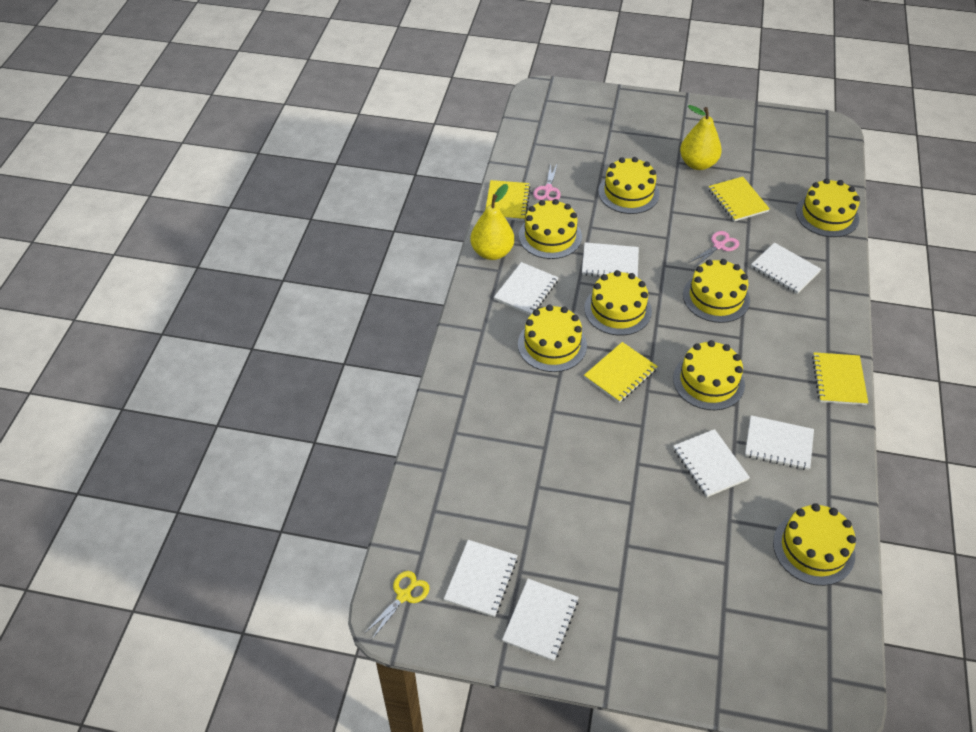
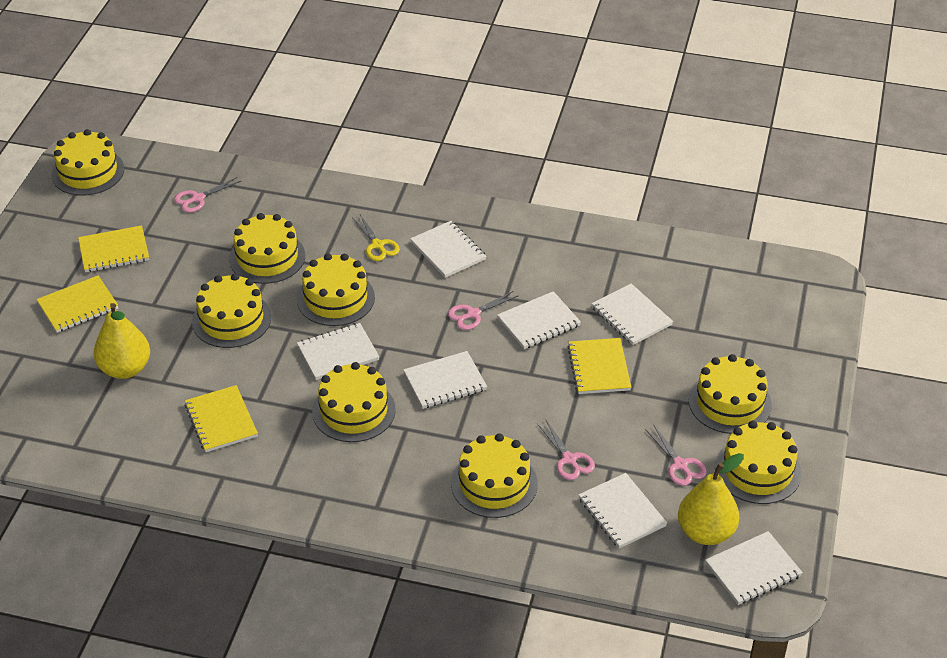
pink scissors: 2 -> 4

